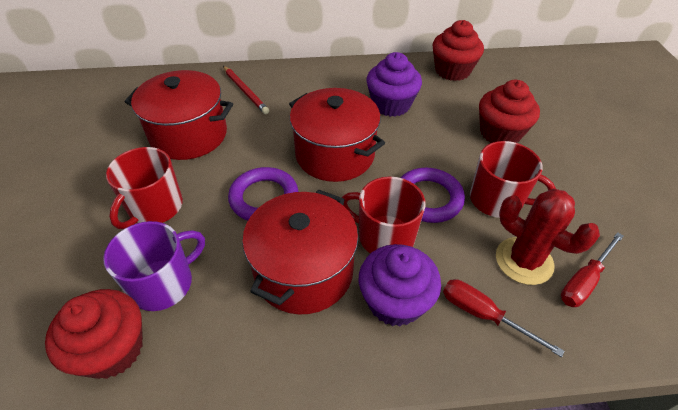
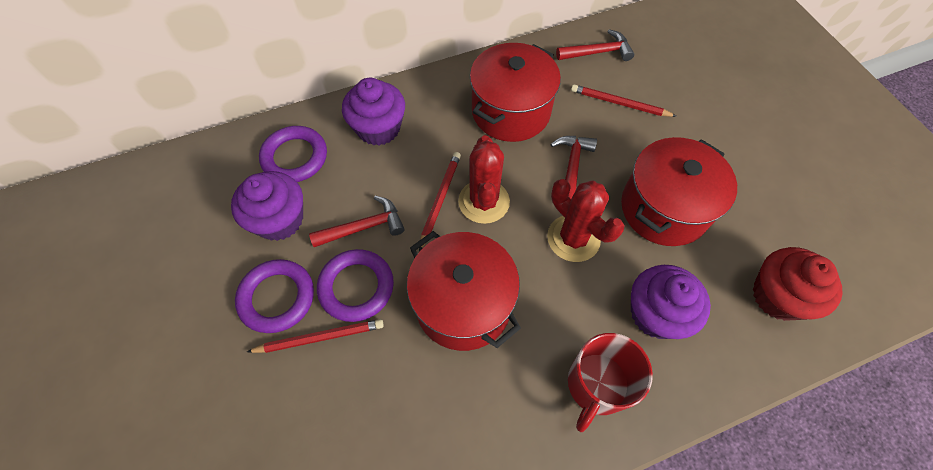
purple cupcake: 2 -> 3
purple mug: 1 -> 0
purple ring: 2 -> 3
red cactus: 1 -> 2
red cupcake: 3 -> 1
red hammer: 0 -> 3
red mug: 3 -> 1
red pencil: 1 -> 3
red screwdriver: 2 -> 0

